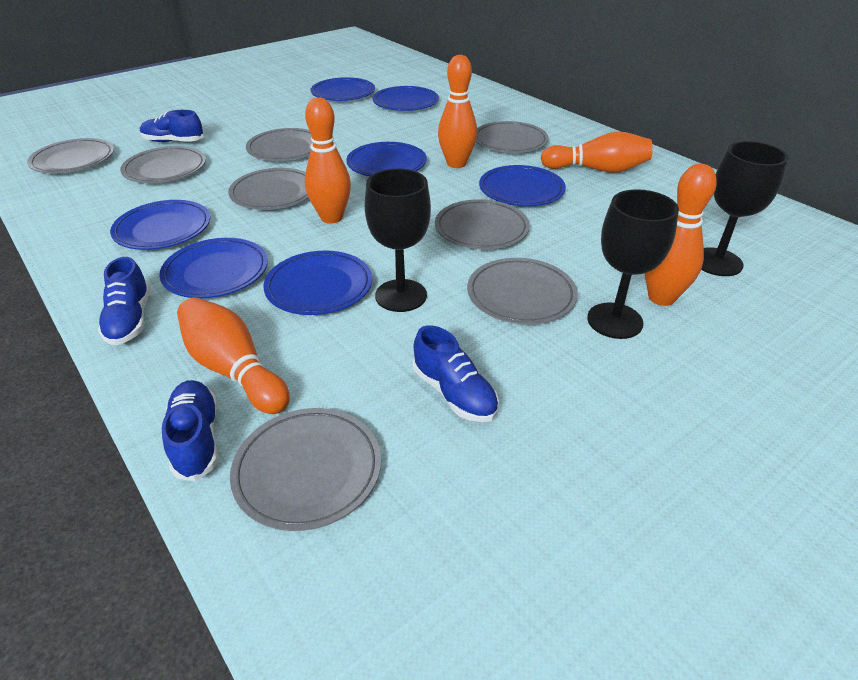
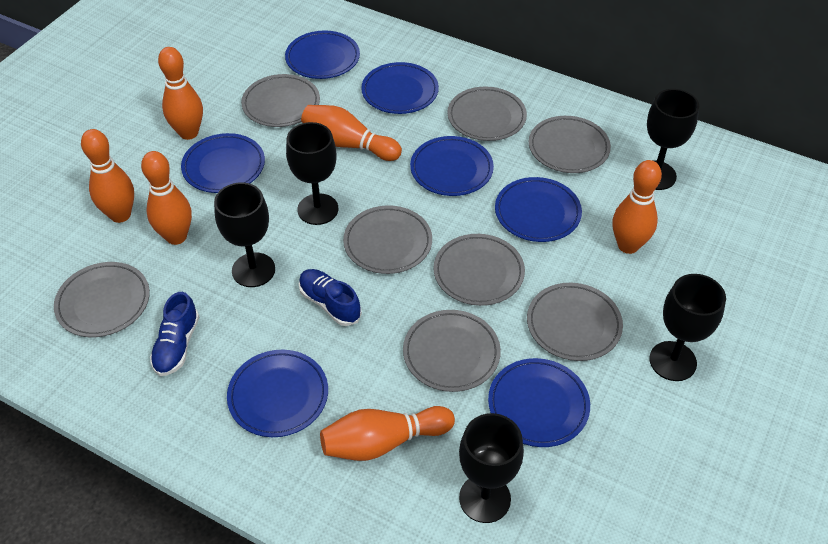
black goblet: 3 -> 5
blue shoe: 4 -> 2
orange bowling pin: 5 -> 6

